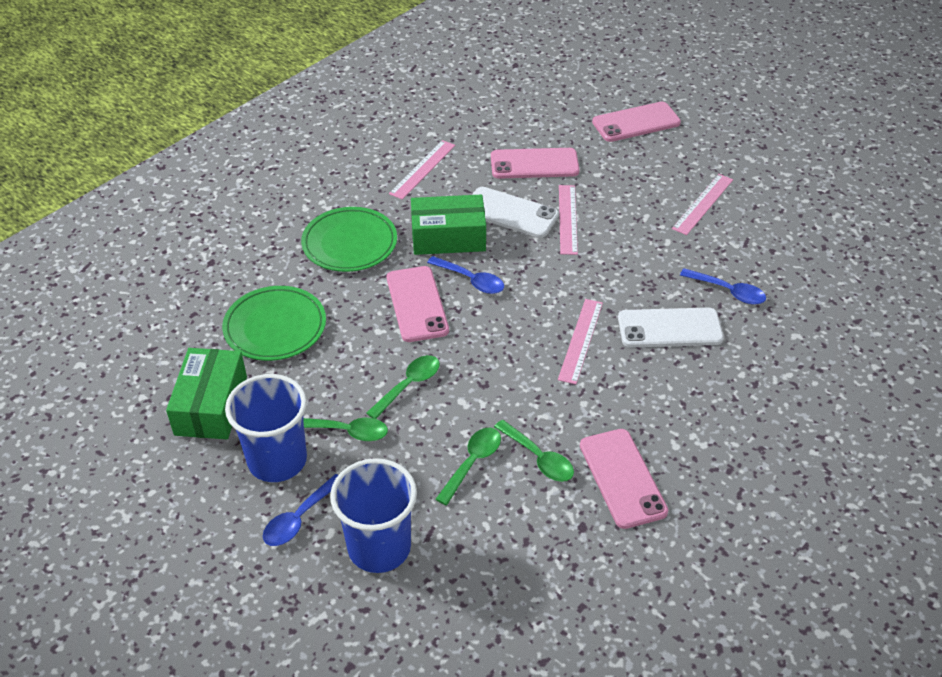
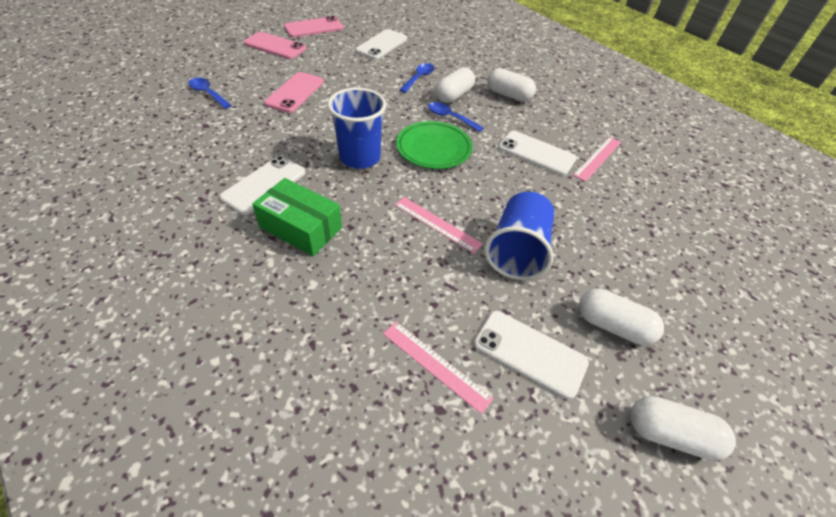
green box: 2 -> 1
green plate: 2 -> 1
green spoon: 4 -> 0
pink phone: 4 -> 3
pink ruler: 4 -> 3
white capsule: 0 -> 4
white phone: 2 -> 4

